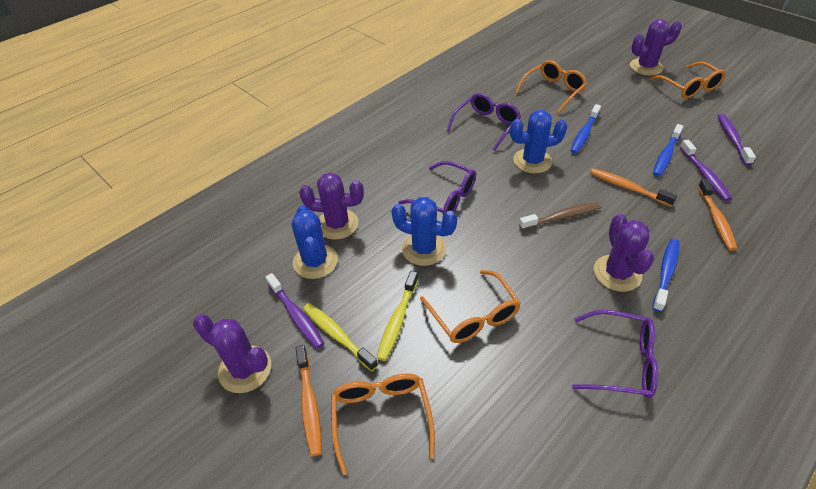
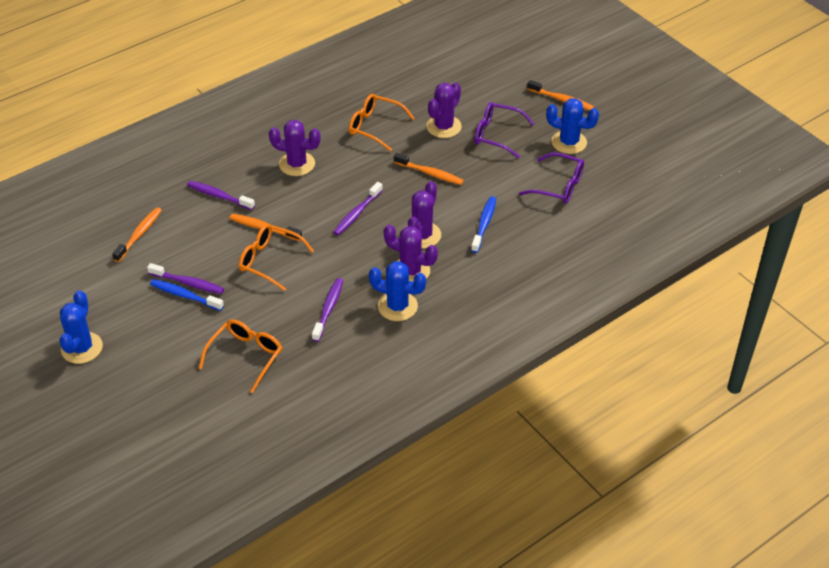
blue toothbrush: 3 -> 2
brown toothbrush: 1 -> 0
orange glasses: 4 -> 3
orange toothbrush: 3 -> 4
purple glasses: 3 -> 2
purple toothbrush: 3 -> 4
yellow toothbrush: 2 -> 0

